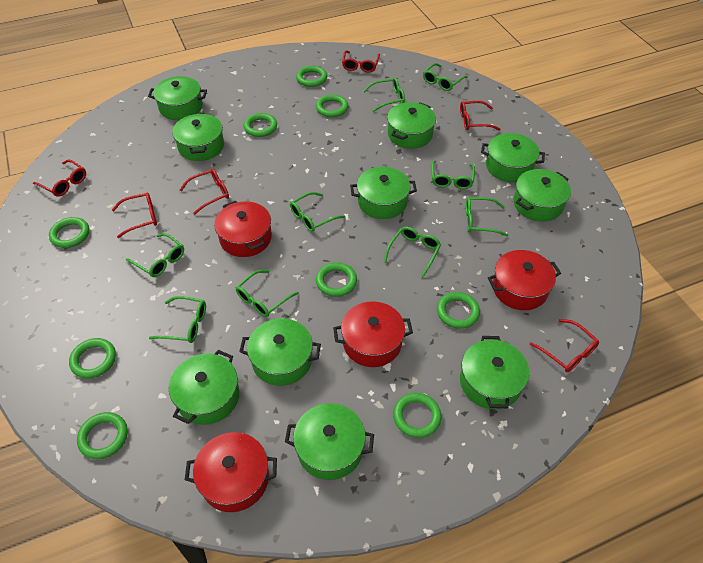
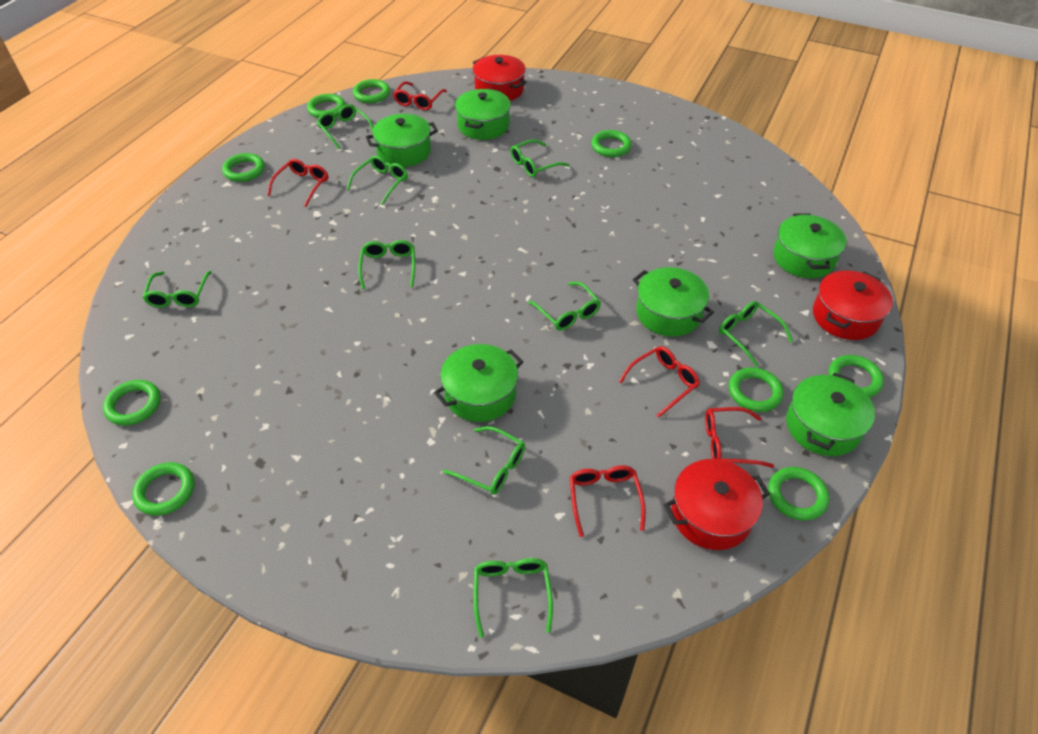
green pot: 10 -> 6
red glasses: 6 -> 5
red pot: 4 -> 3

